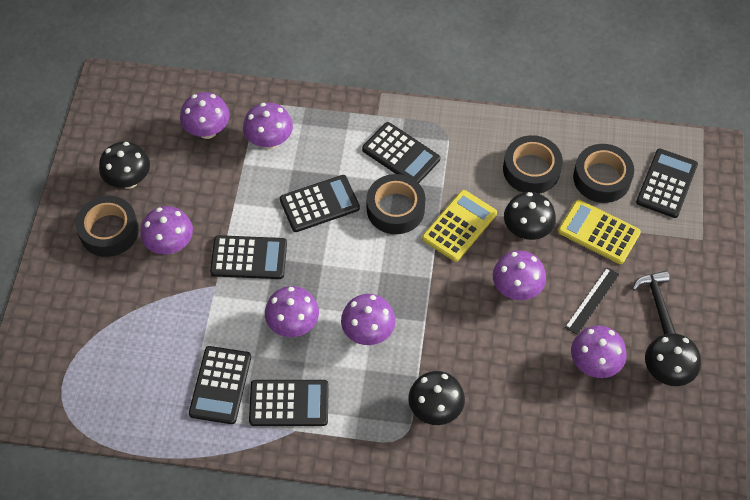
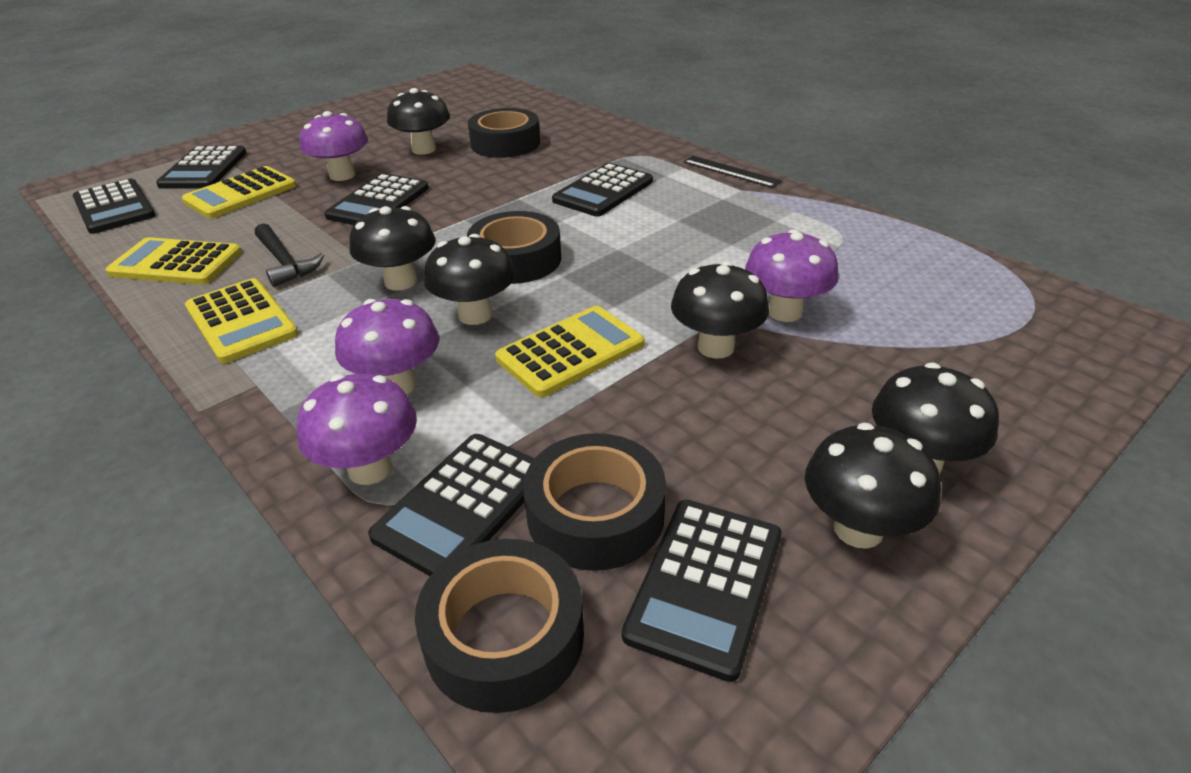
black mushroom: 4 -> 6
purple mushroom: 7 -> 4
yellow calculator: 2 -> 4

